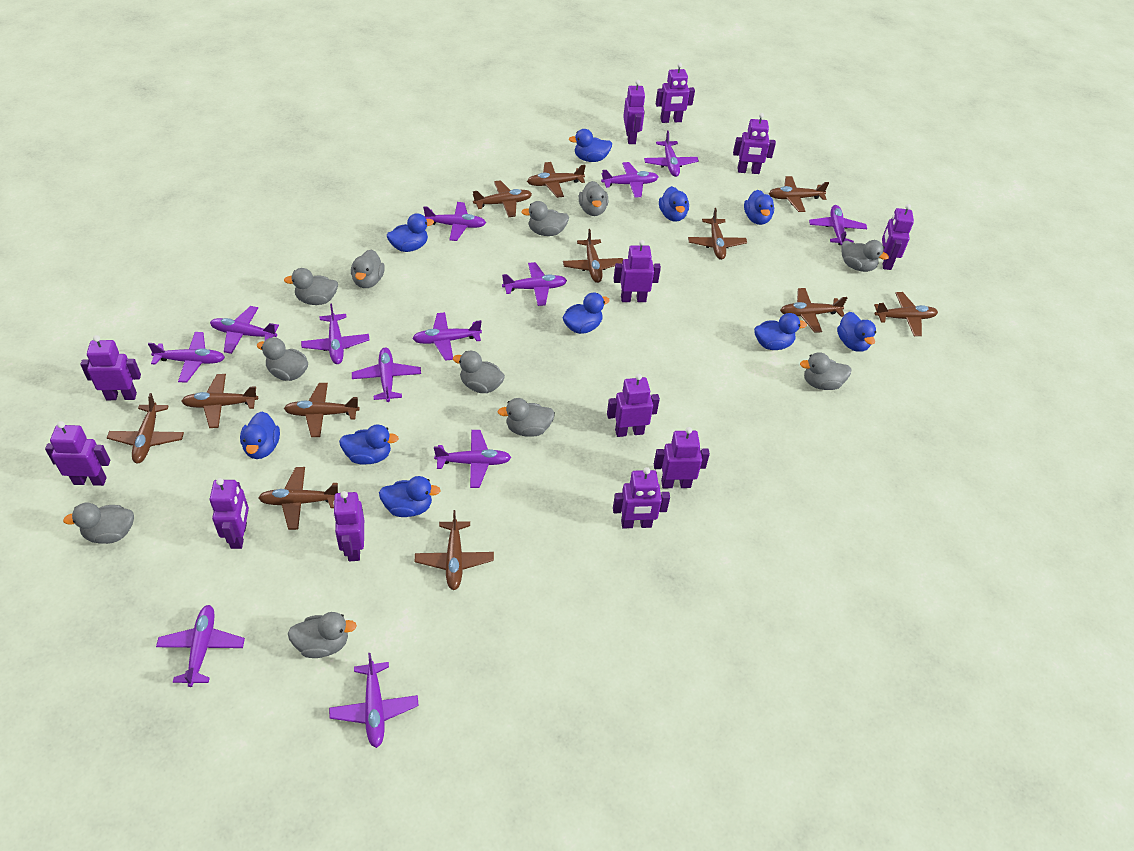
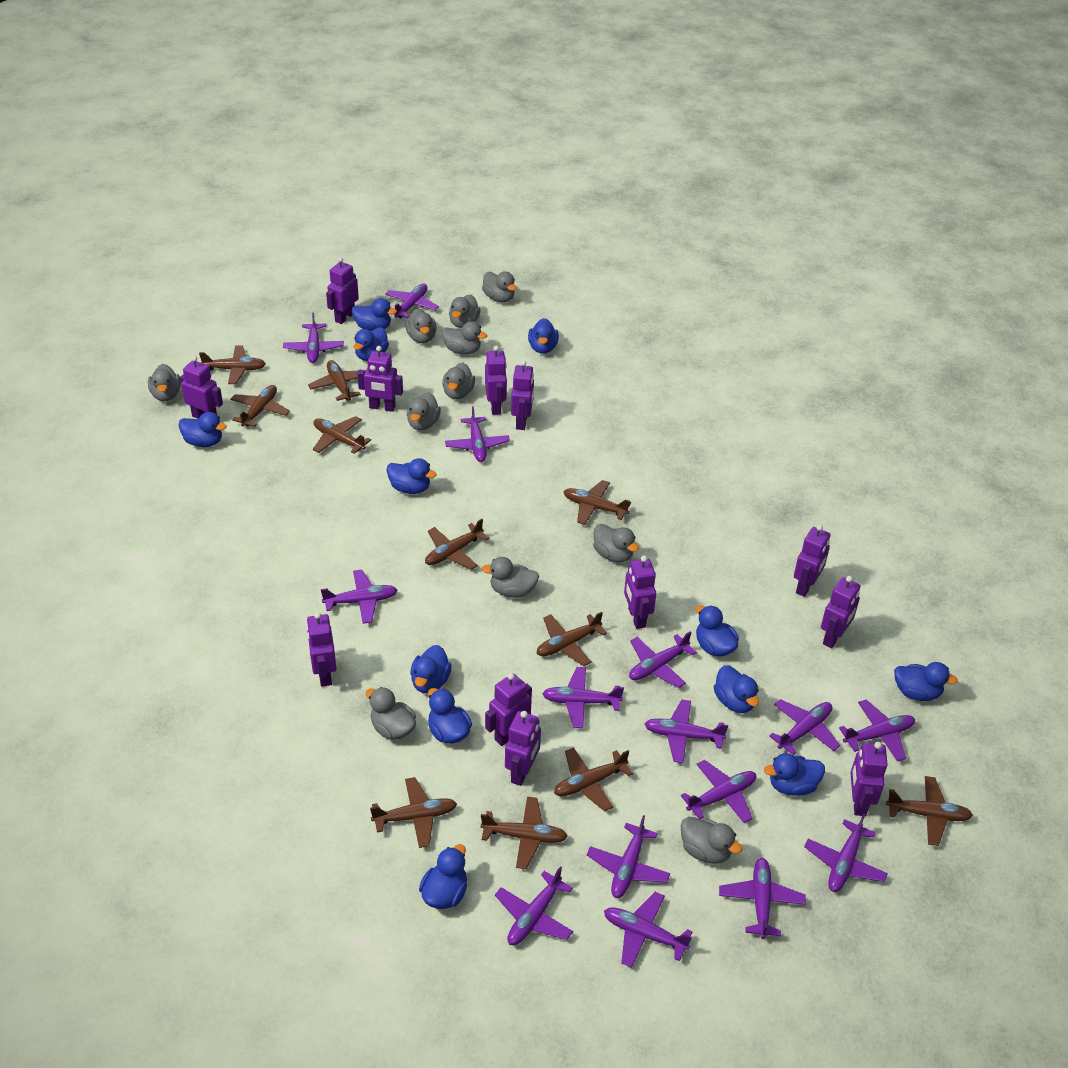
blue duck: 10 -> 12
brown plane: 12 -> 11
purple plane: 13 -> 15

